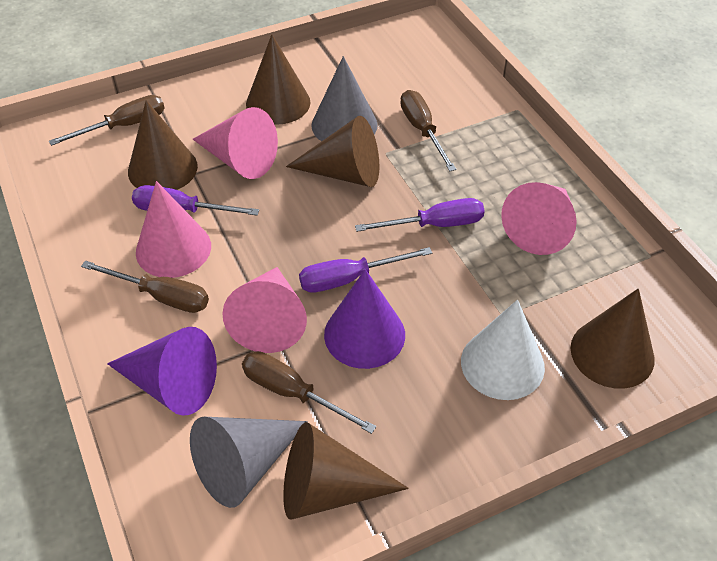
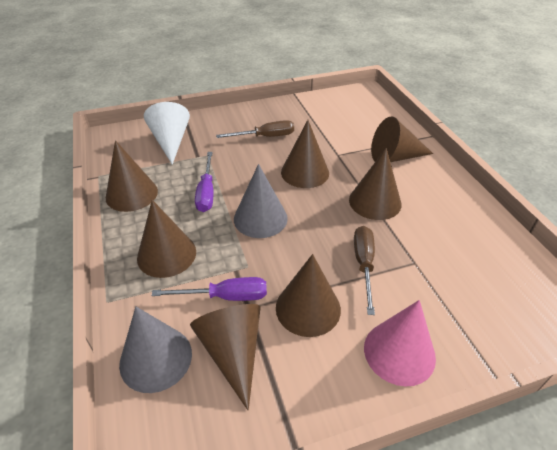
brown cone: 5 -> 7
brown screwdriver: 4 -> 2
pink cone: 4 -> 1
purple cone: 2 -> 0
purple screwdriver: 3 -> 2

